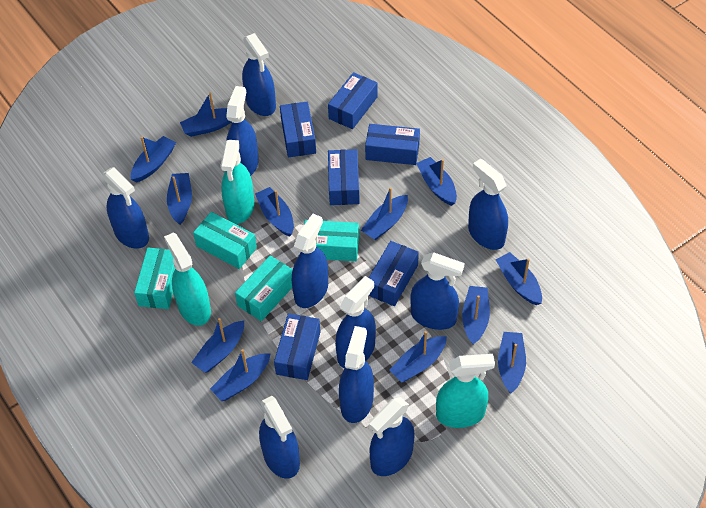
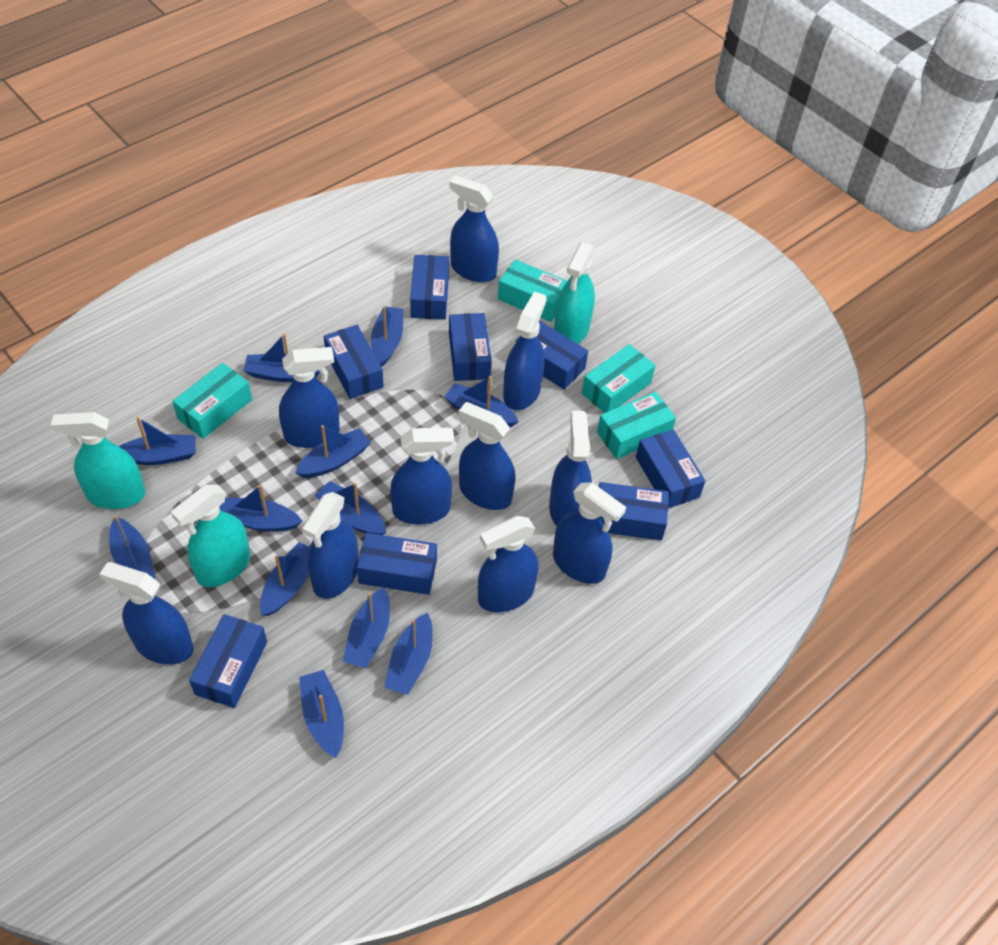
blue box: 6 -> 8

